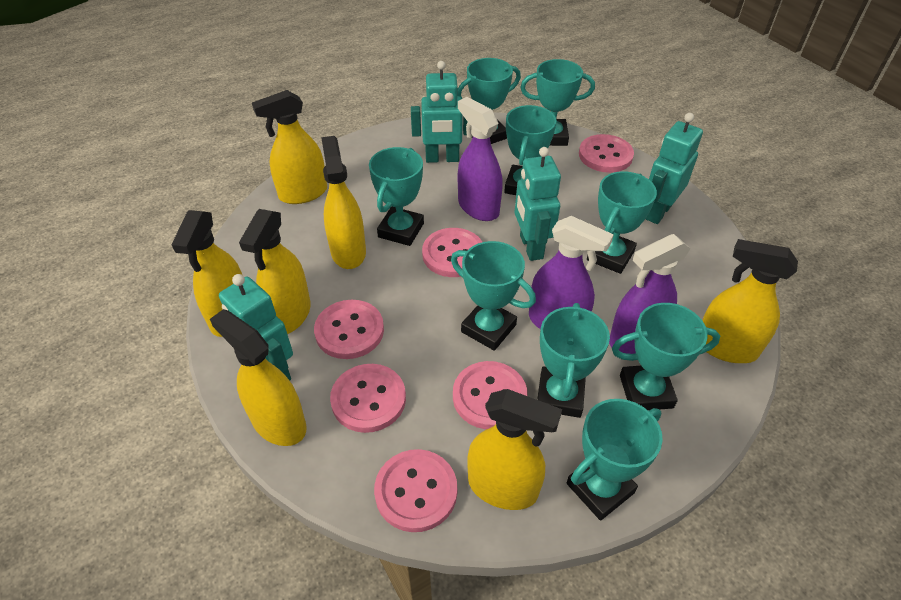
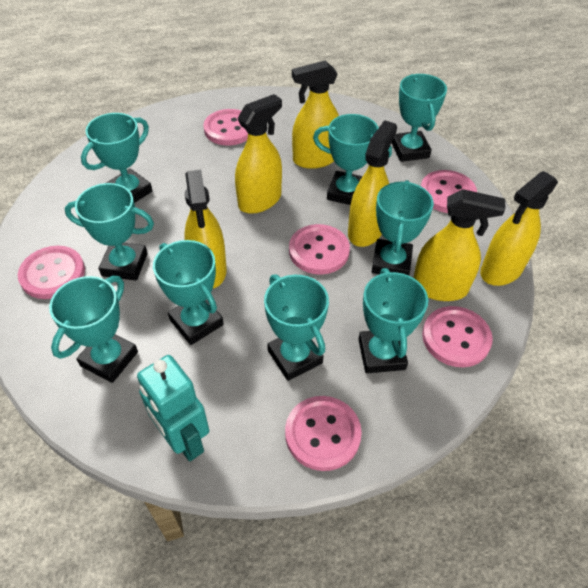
purple spray bottle: 3 -> 0
turquoise robot: 4 -> 1
yellow spray bottle: 7 -> 6

